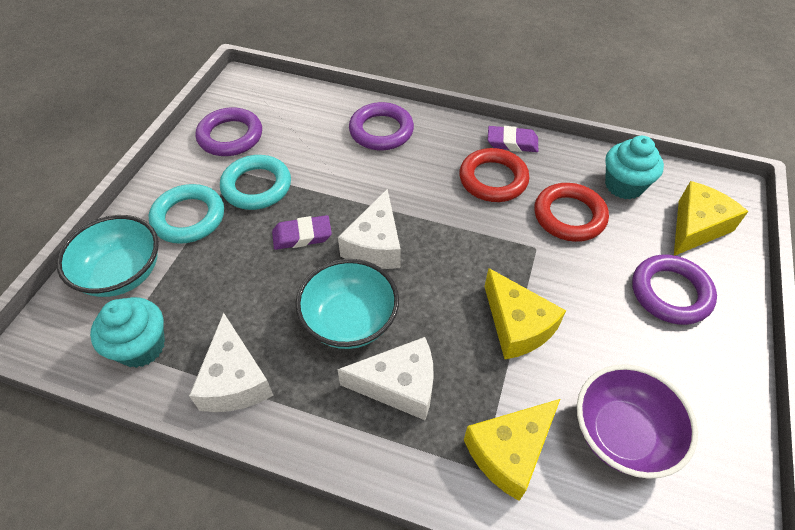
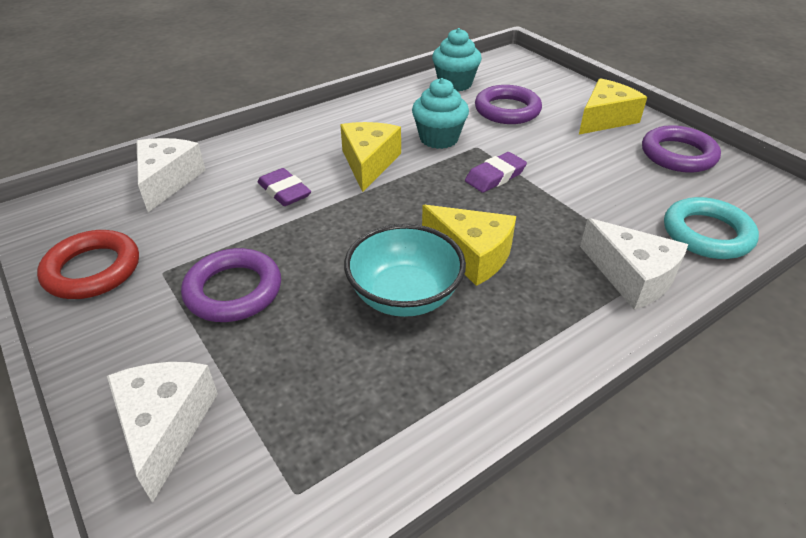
purple bowl: 1 -> 0
red ring: 2 -> 1
turquoise bowl: 2 -> 1
turquoise ring: 2 -> 1

